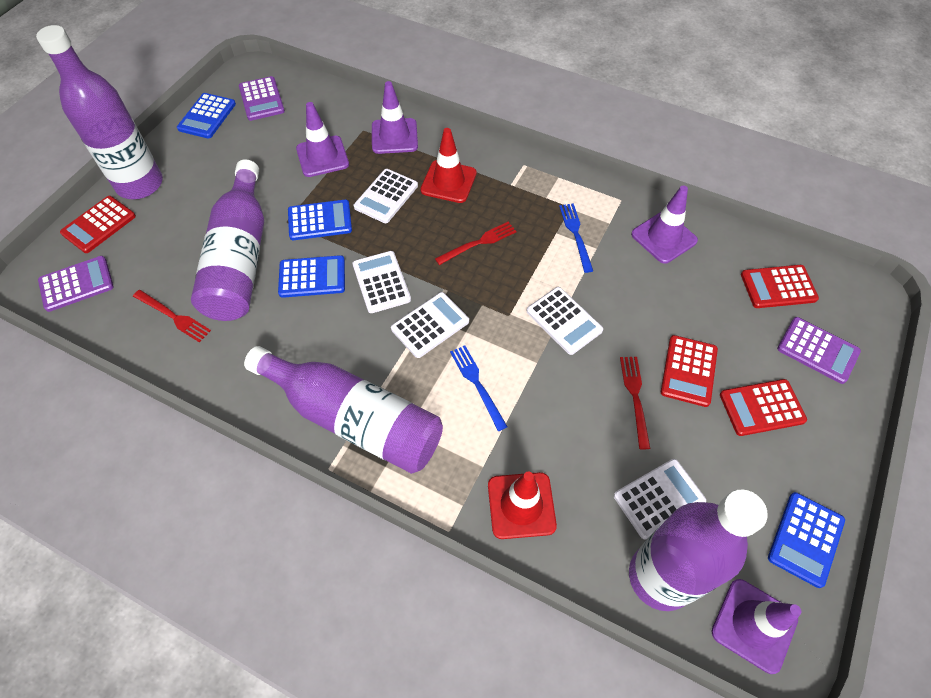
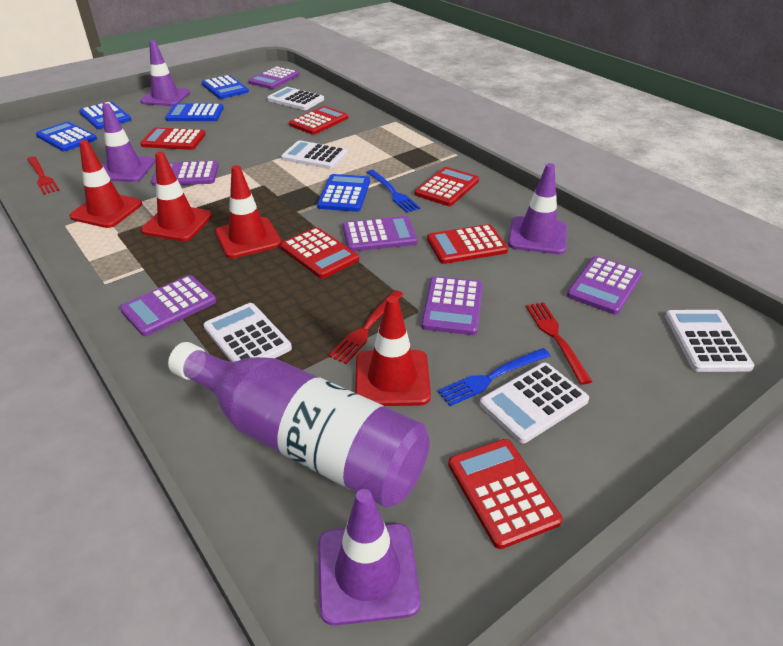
blue calculator: 4 -> 5
purple bottle: 4 -> 1
purple calculator: 3 -> 6
red calculator: 4 -> 6
red traffic cone: 2 -> 4

